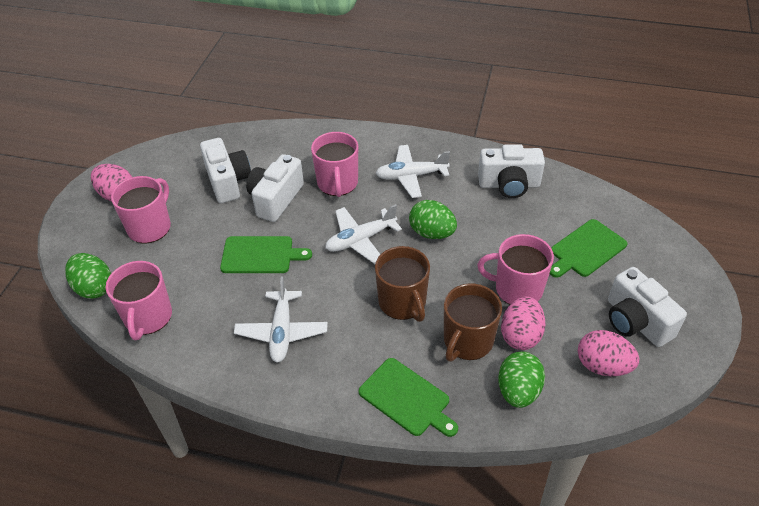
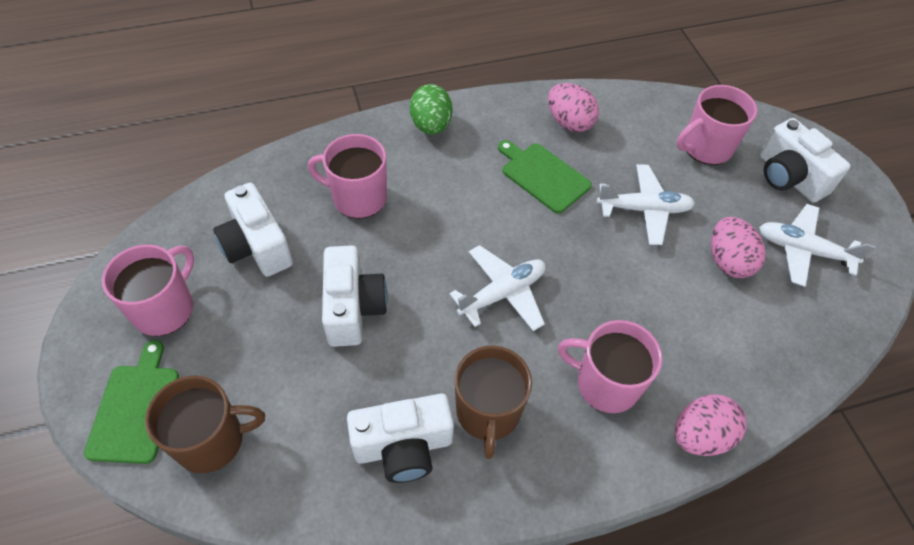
green cutting board: 3 -> 2
green egg: 3 -> 1

